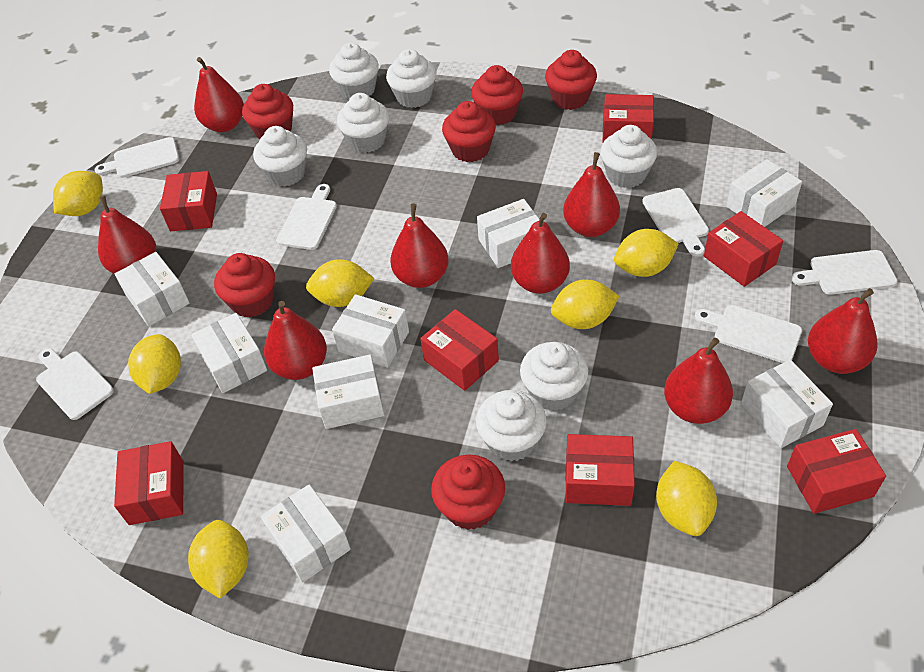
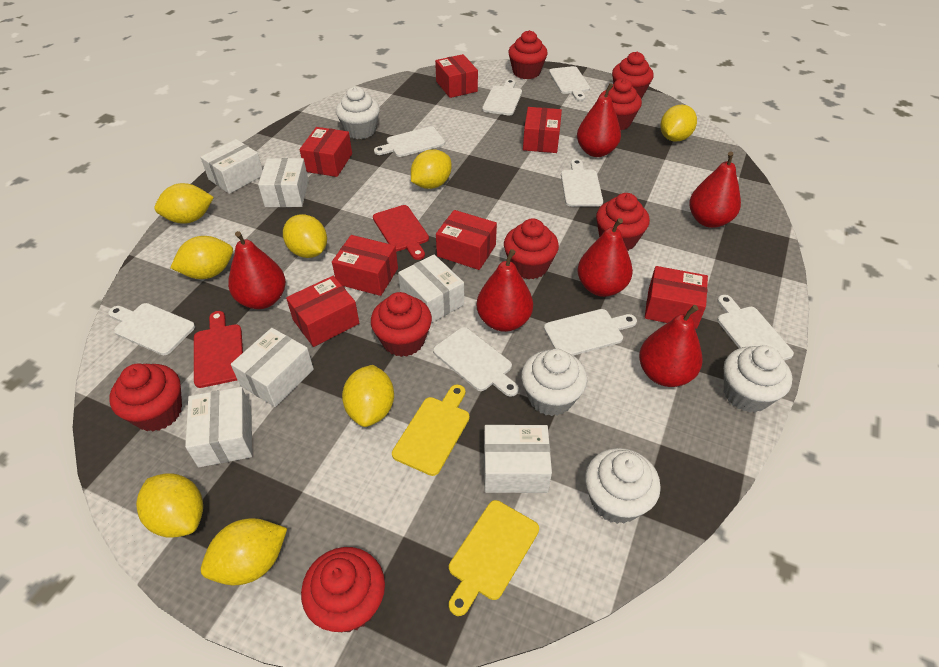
red cupcake: 6 -> 8
red cutting board: 0 -> 2
red pear: 8 -> 6
white box: 8 -> 6
white cupcake: 7 -> 4
white cutting board: 6 -> 8
yellow cutting board: 0 -> 2
yellow lemon: 7 -> 8

